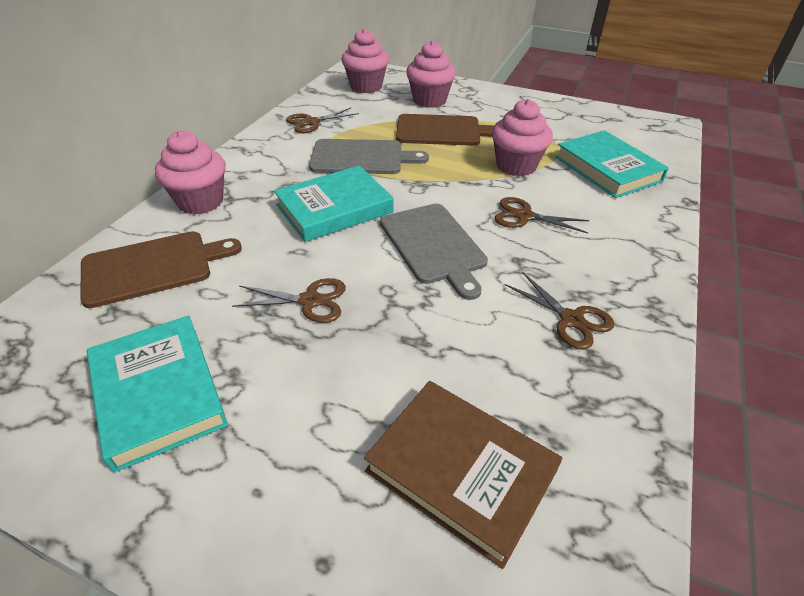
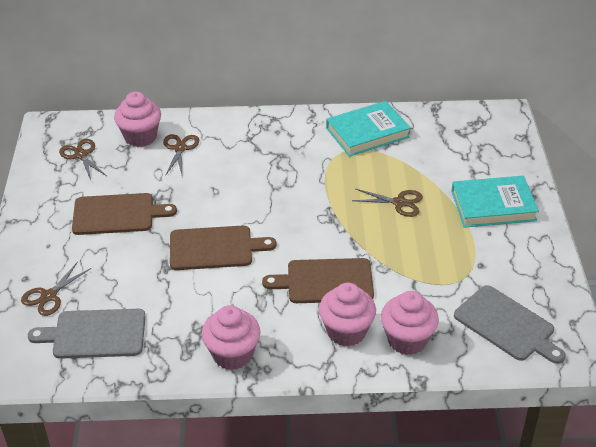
brown book: 1 -> 0
brown cutting board: 2 -> 3
turquoise book: 3 -> 2

